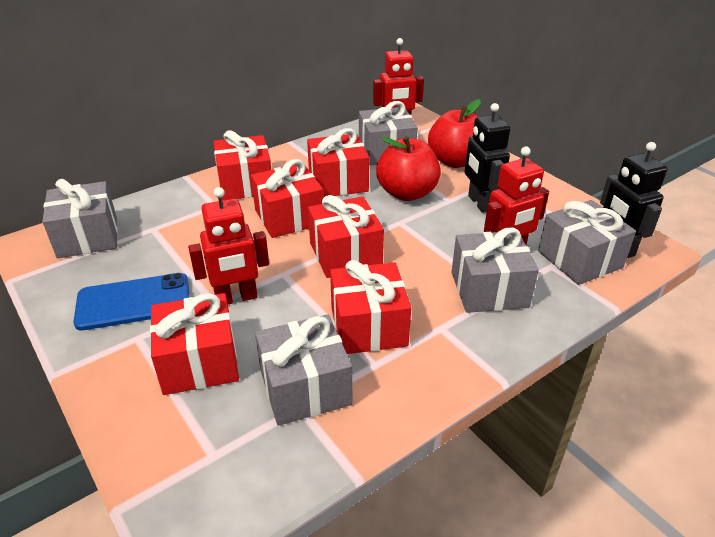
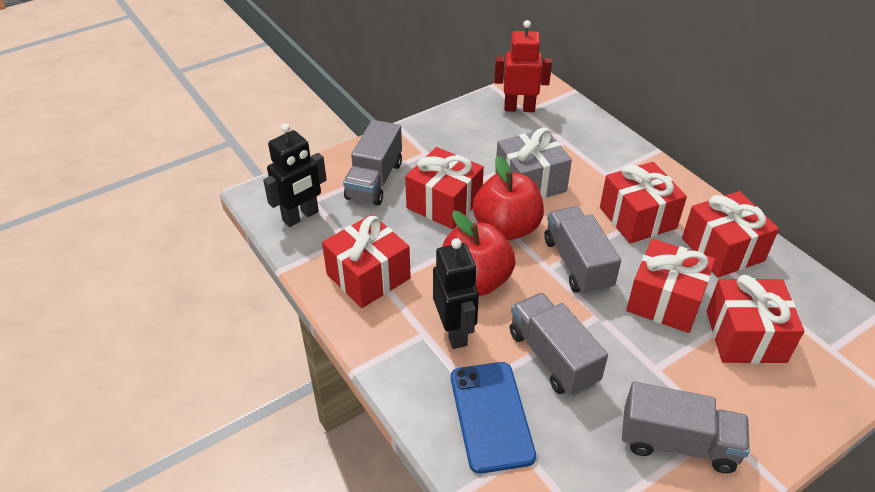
grey gift: 5 -> 1
grey truck: 0 -> 4
red robot: 3 -> 1

